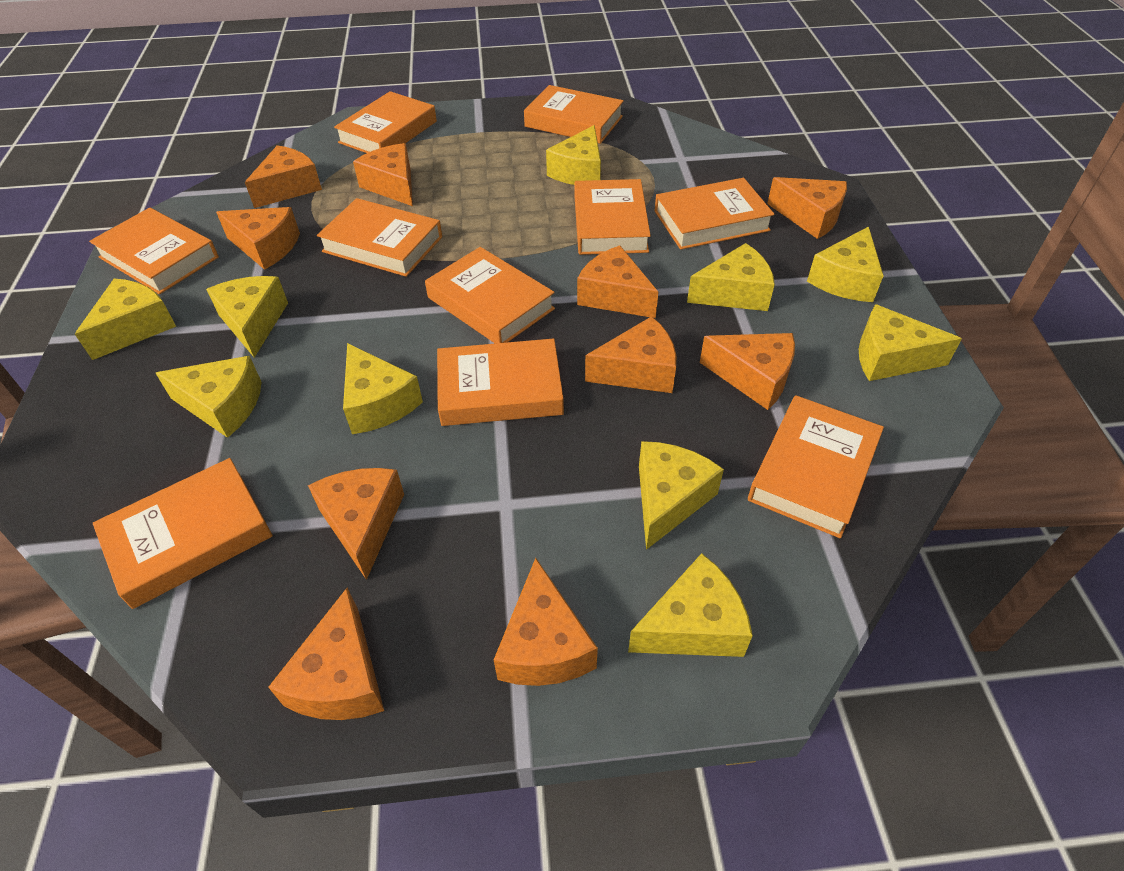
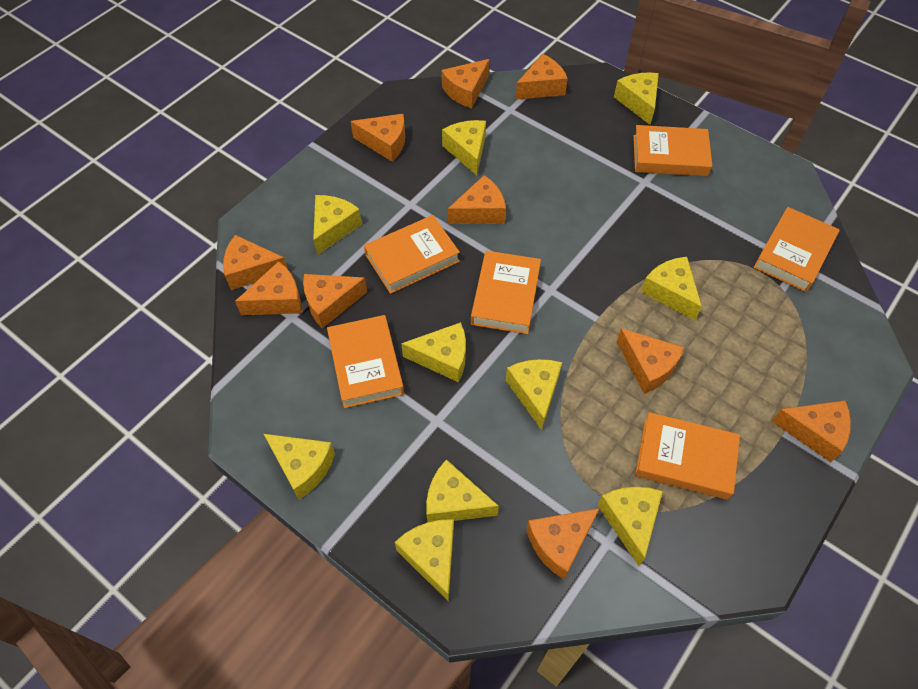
orange book: 10 -> 6

